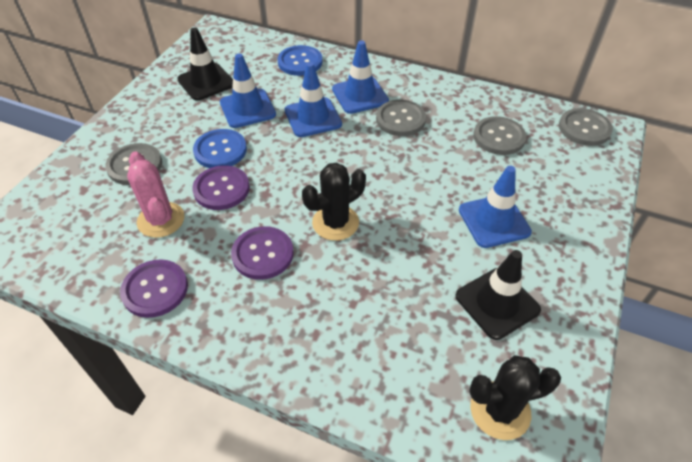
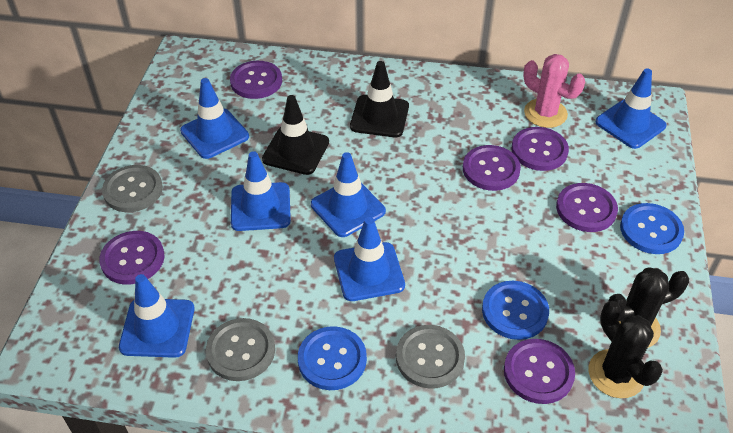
blue button: 2 -> 3
blue traffic cone: 4 -> 6
grey button: 4 -> 3
purple button: 3 -> 6

